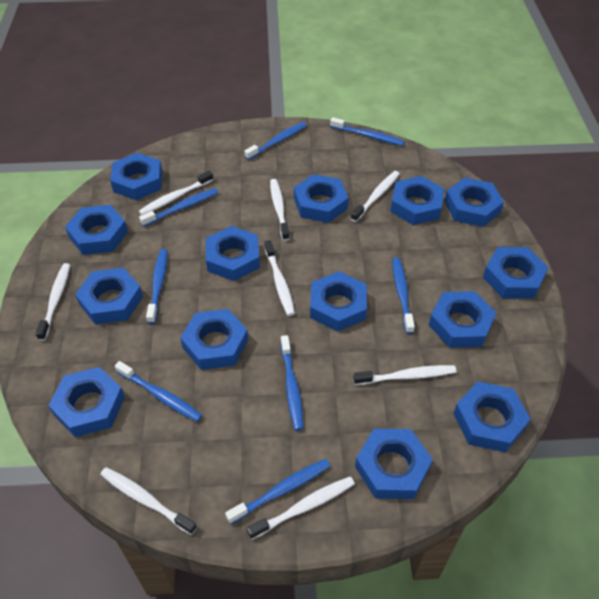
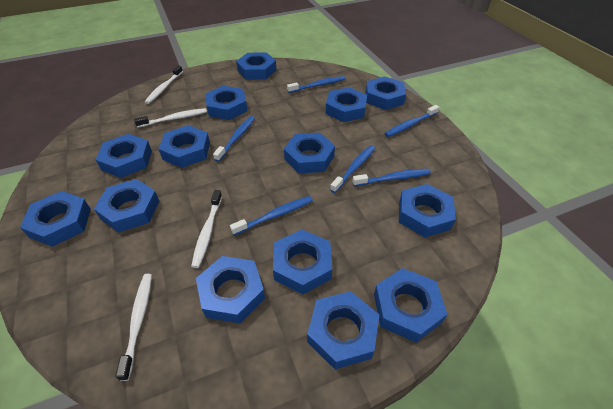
blue toothbrush: 8 -> 6
white toothbrush: 8 -> 4

